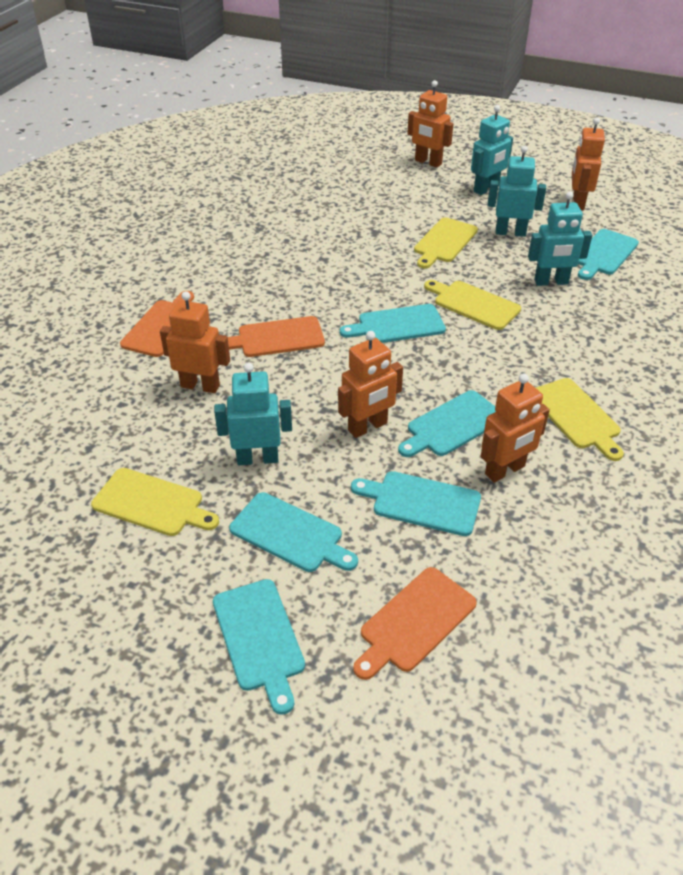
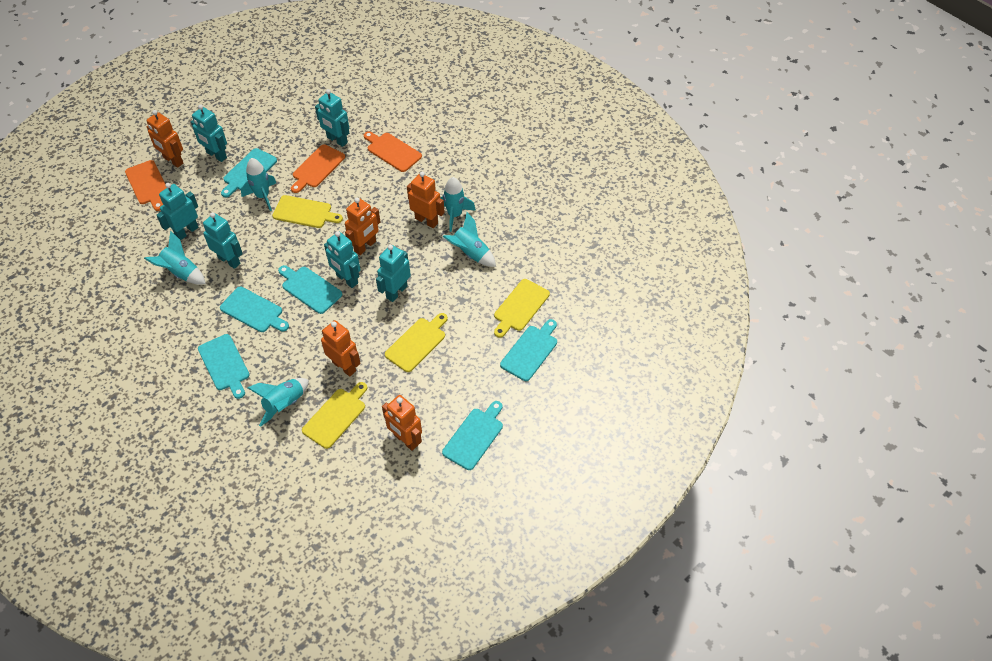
turquoise robot: 4 -> 6
turquoise rocket: 0 -> 5

